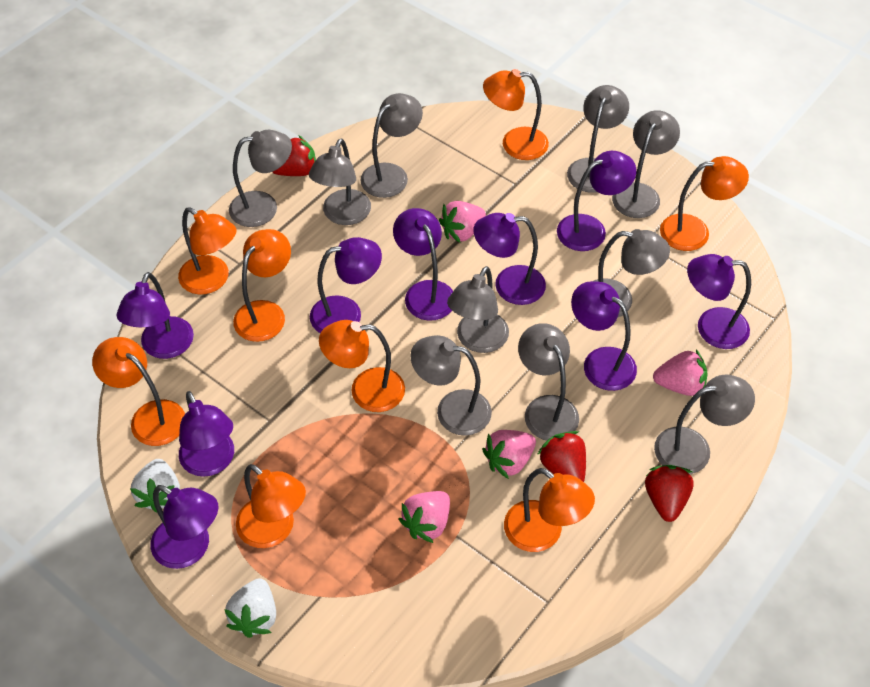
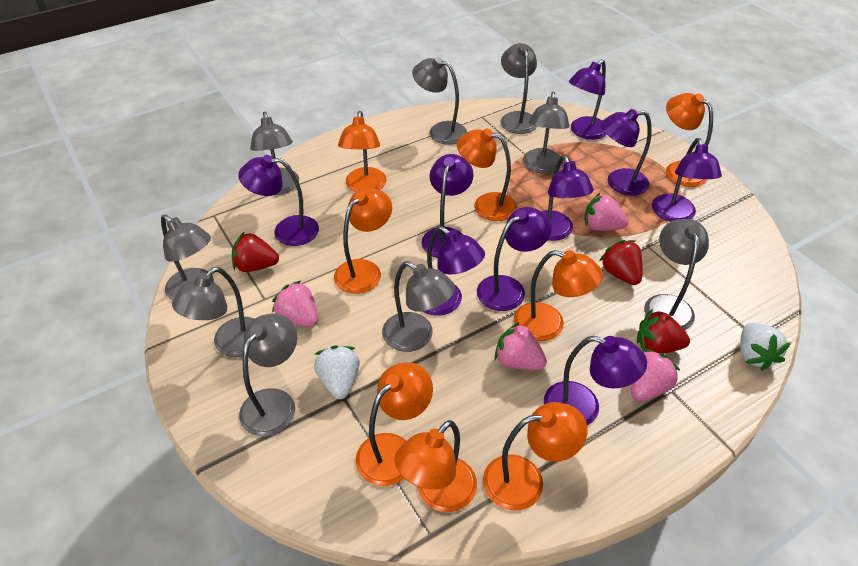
grey lamp: 10 -> 9

